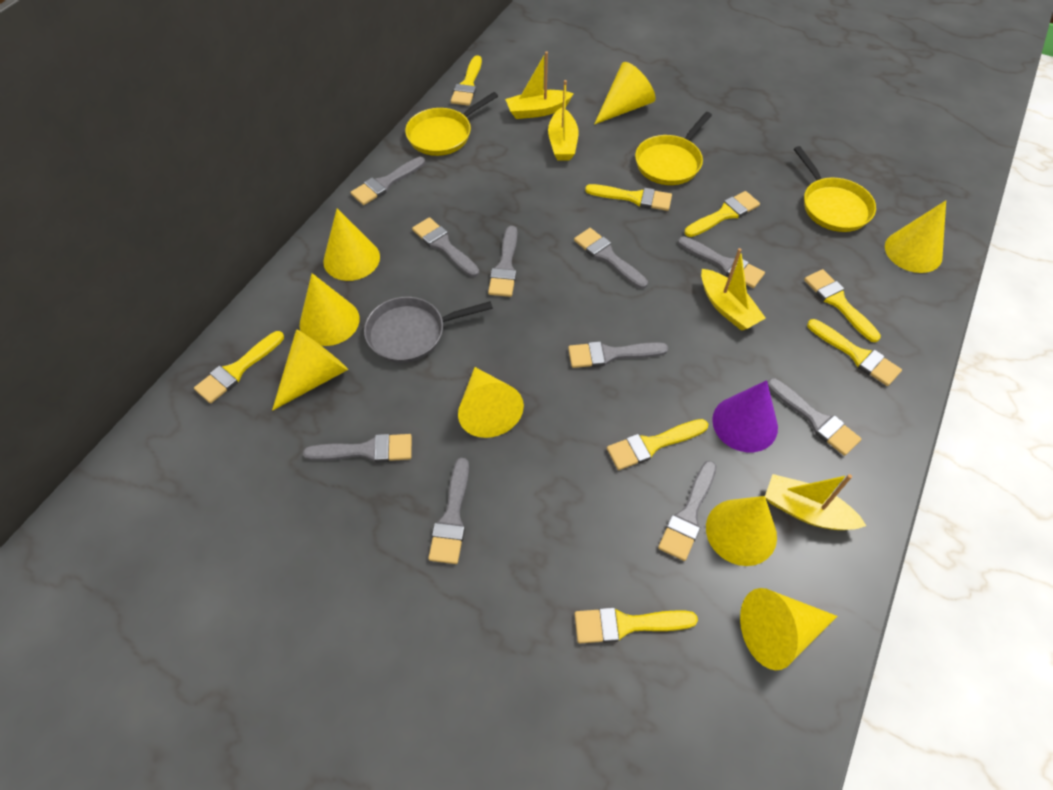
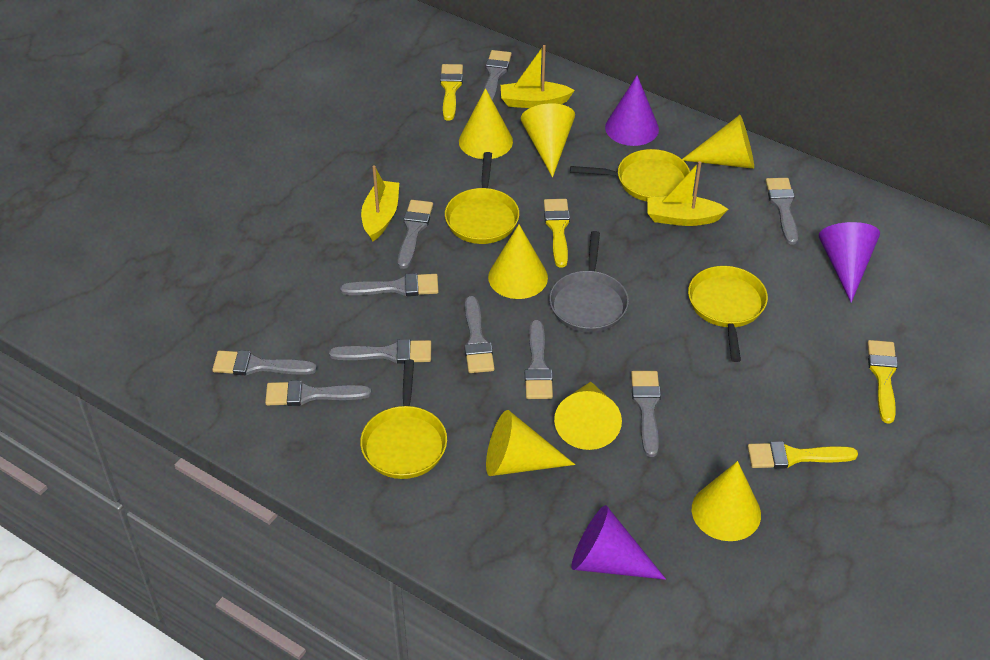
purple cone: 1 -> 3
yellow boat: 4 -> 3
yellow brush: 8 -> 4
yellow cone: 8 -> 7
yellow pan: 3 -> 4

